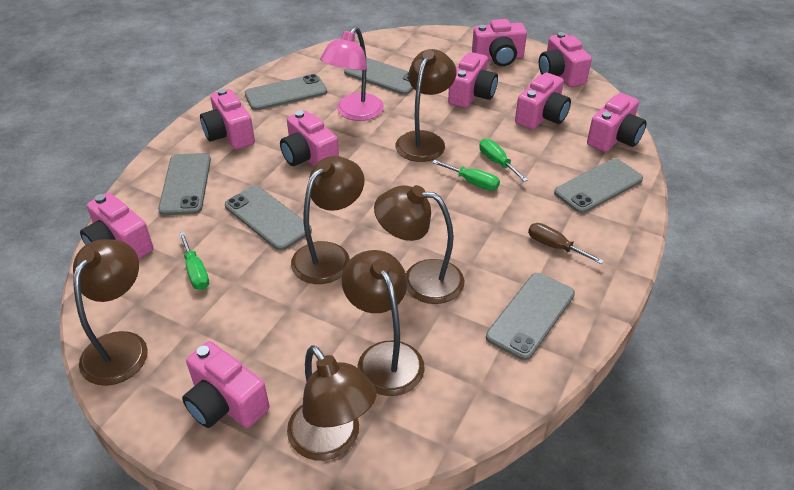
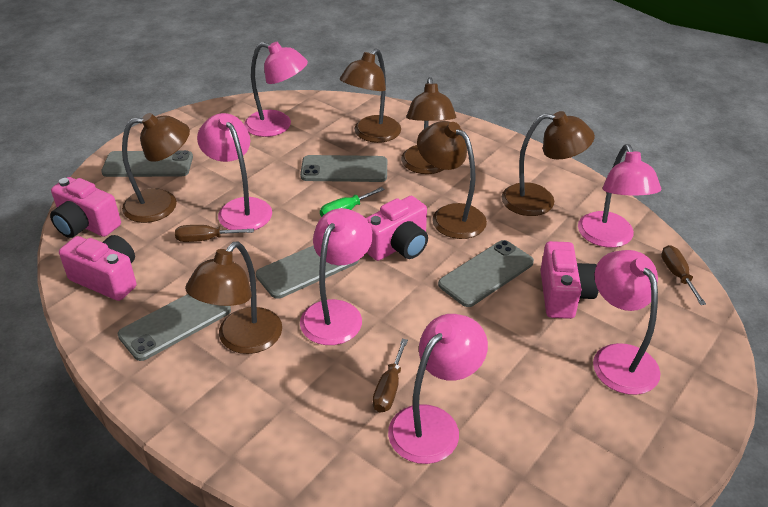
brown screwdriver: 1 -> 3
green screwdriver: 3 -> 1
grey phone: 6 -> 5
pink camera: 9 -> 4
pink lamp: 1 -> 6

